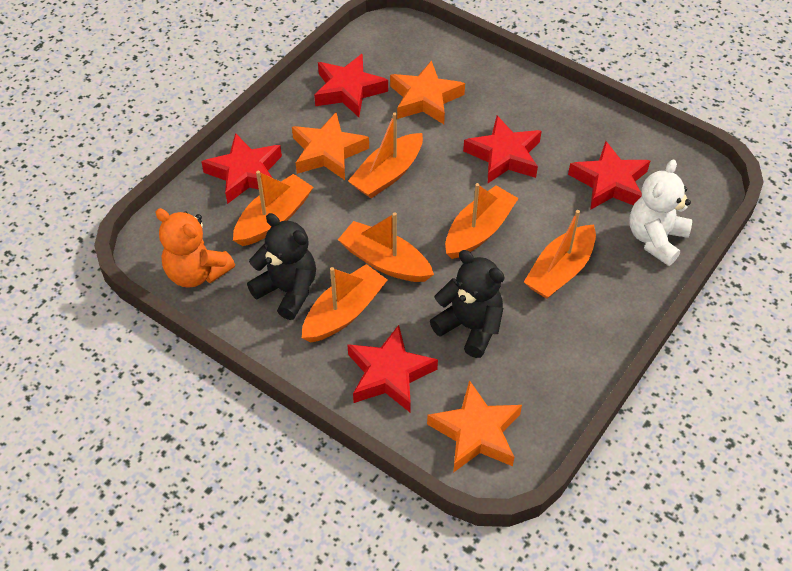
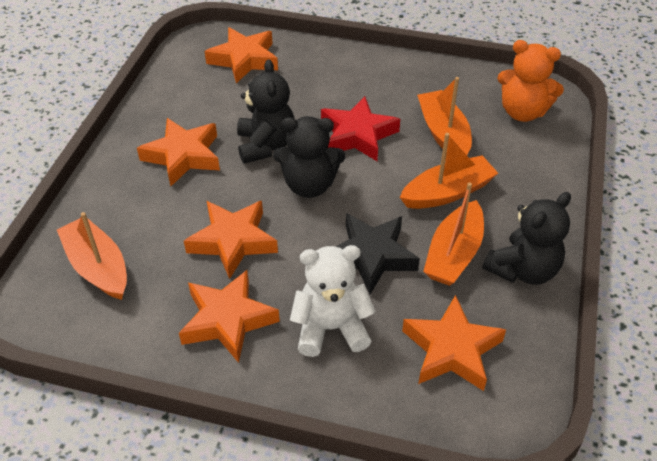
black star: 0 -> 1
black teddy bear: 2 -> 3
orange boat: 6 -> 4
orange star: 3 -> 5
red star: 5 -> 1

